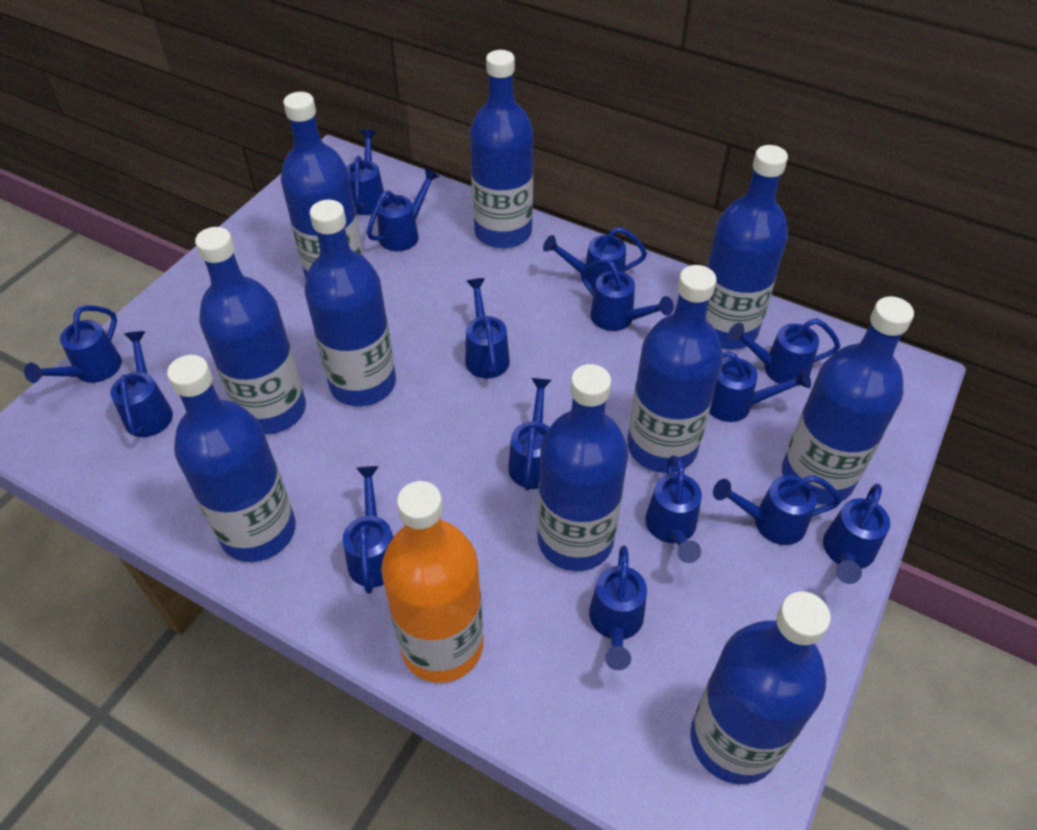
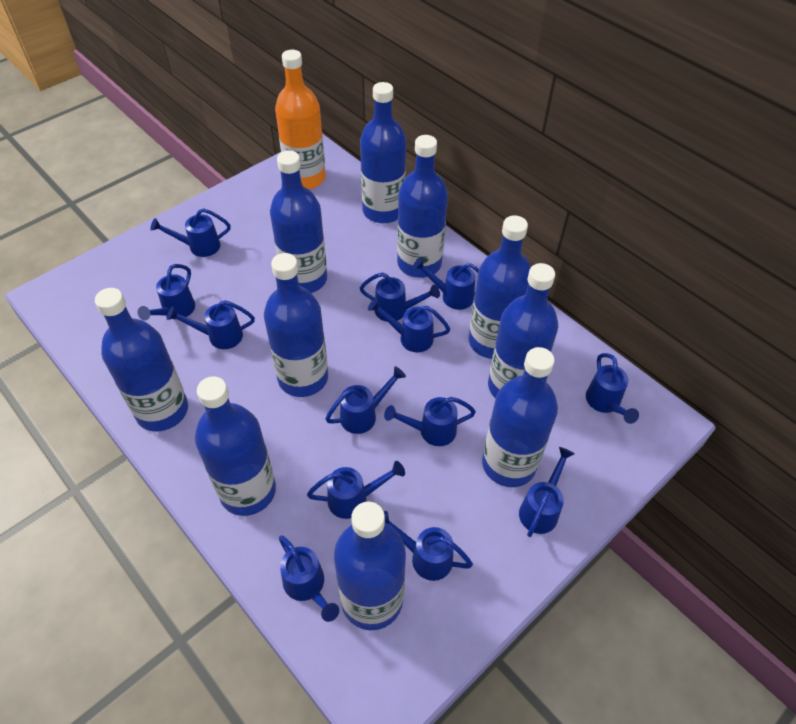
blue watering can: 15 -> 13

